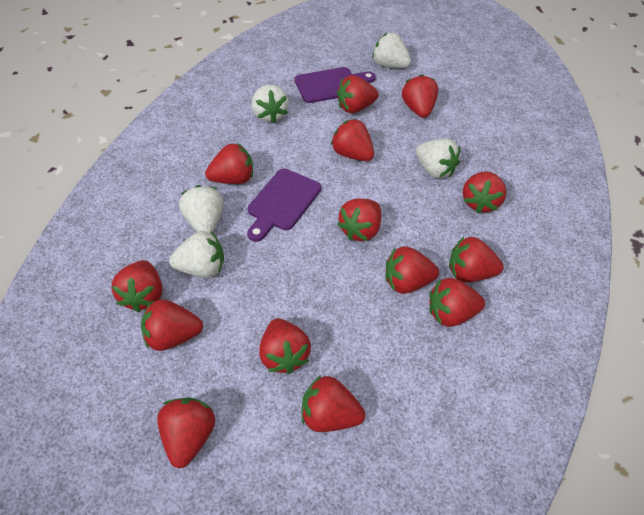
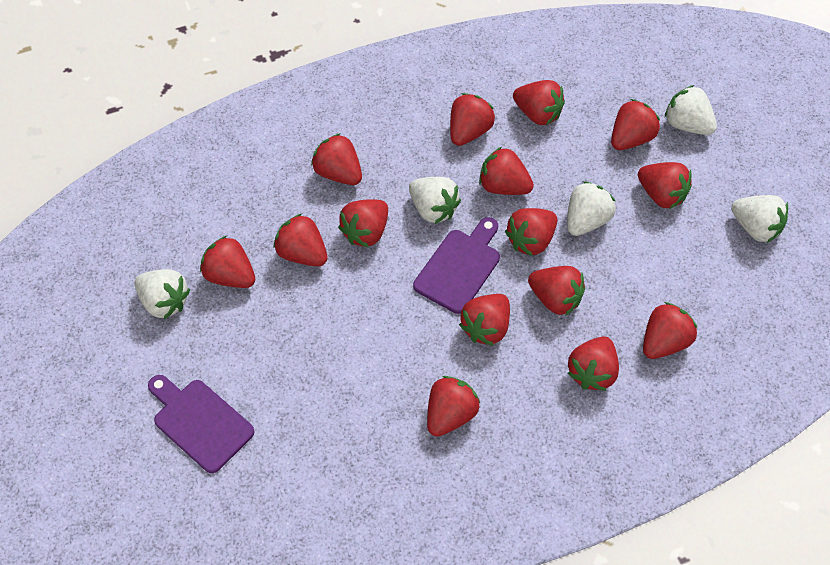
red strawberry: 14 -> 15

